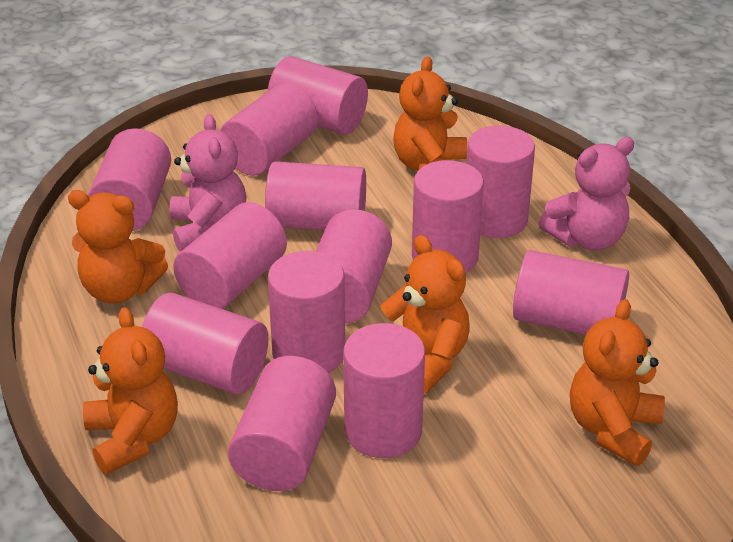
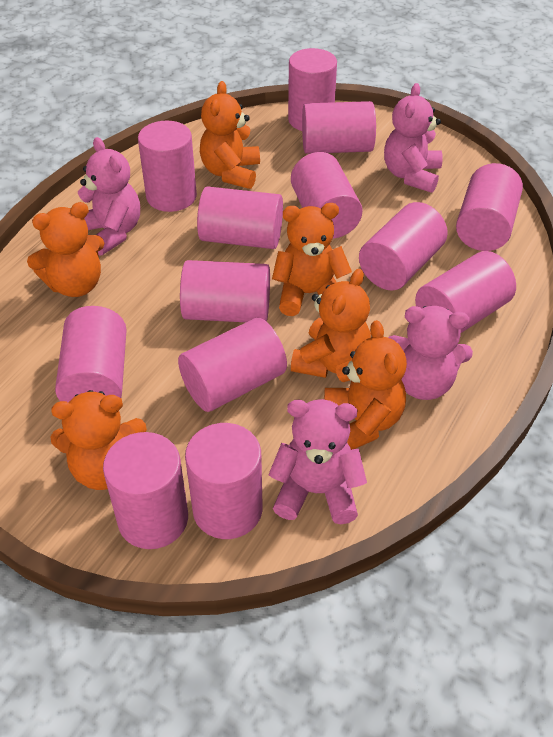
orange teddy bear: 5 -> 6
pink teddy bear: 2 -> 4

